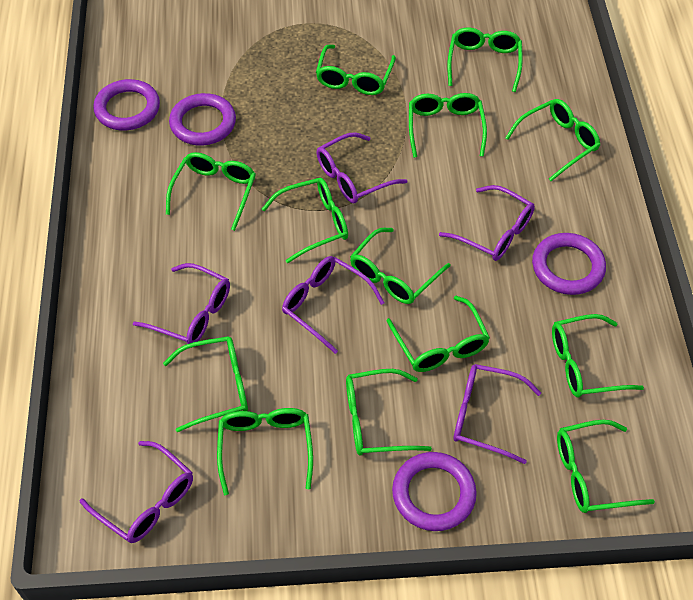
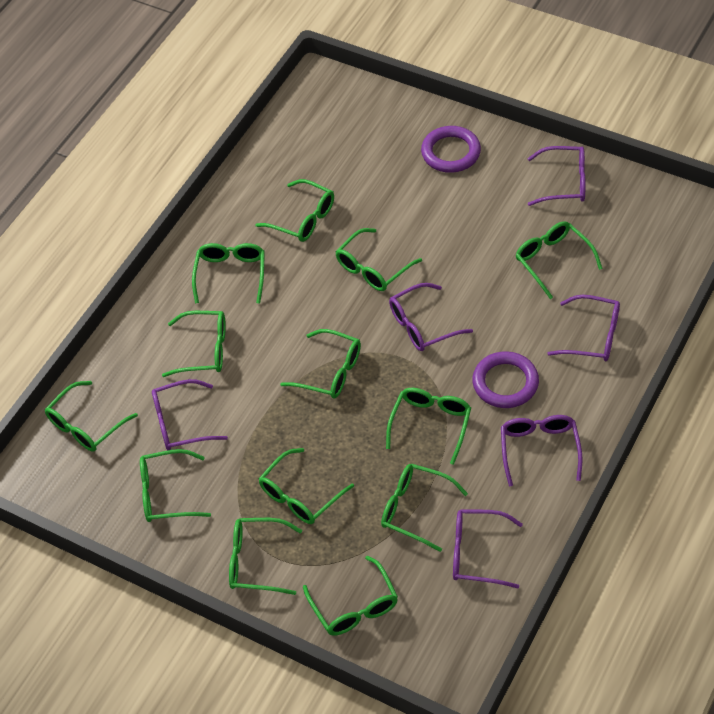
purple ring: 4 -> 2

